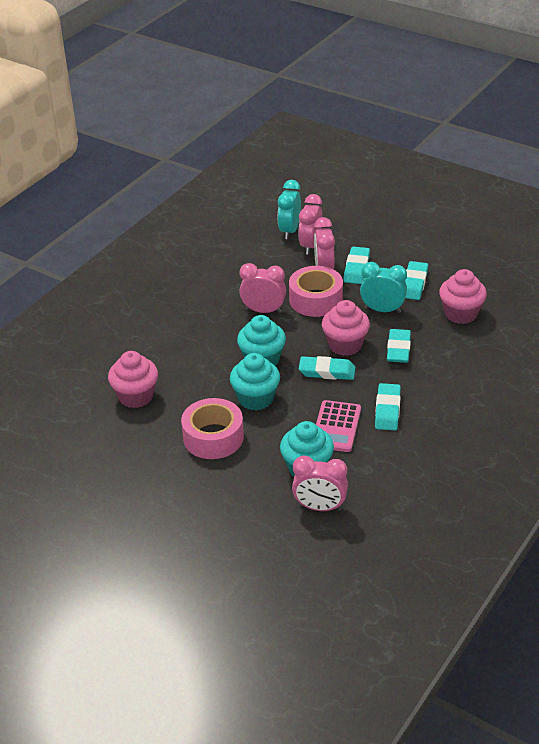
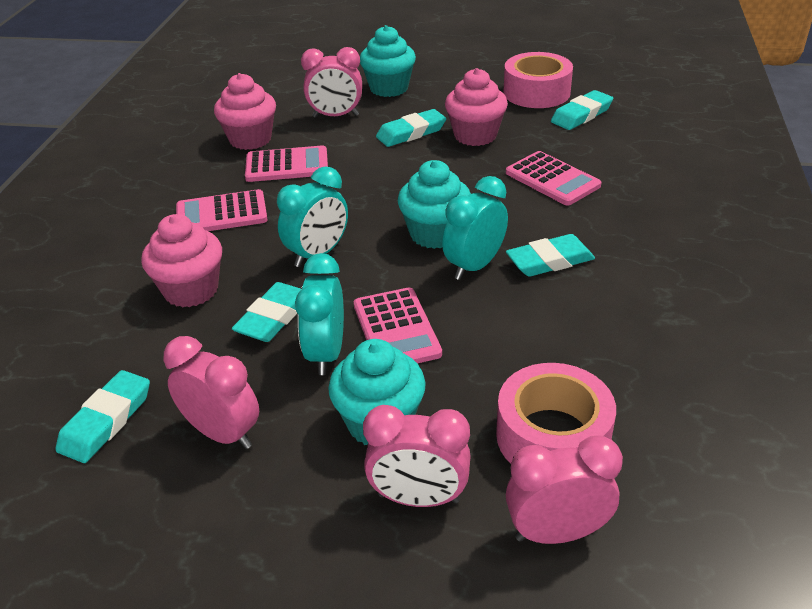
pink calculator: 1 -> 4
turquoise clock: 2 -> 3

